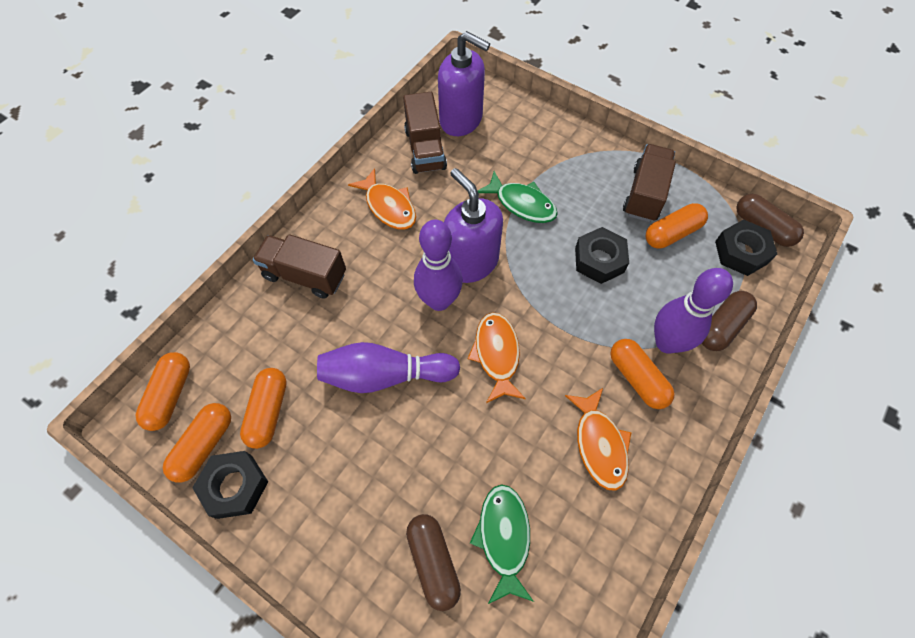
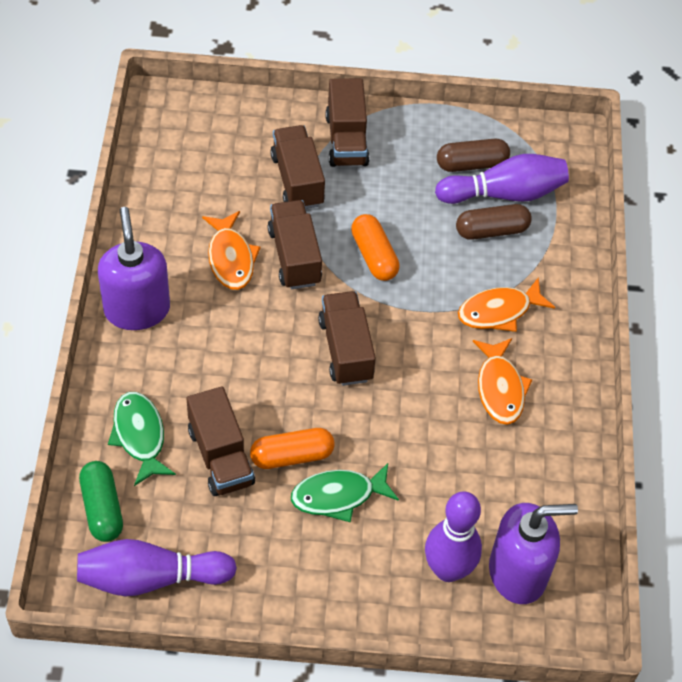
black nut: 3 -> 0
brown capsule: 3 -> 2
brown truck: 3 -> 5
green capsule: 0 -> 1
orange capsule: 5 -> 2

